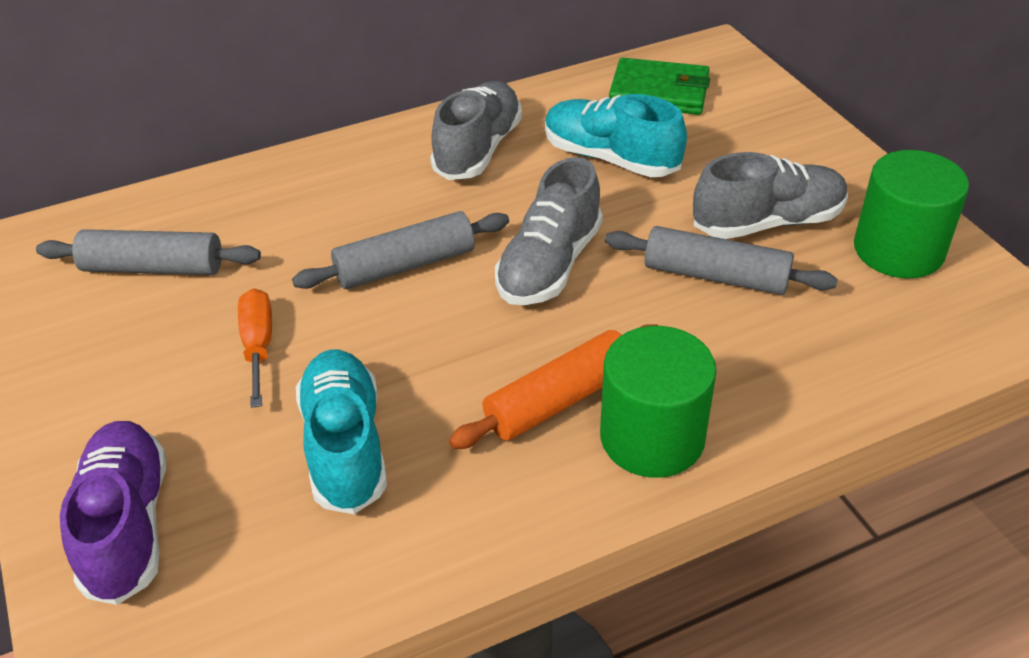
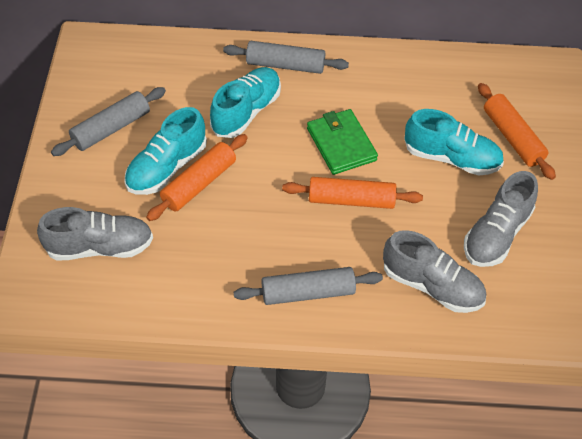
green cylinder: 2 -> 0
orange rolling pin: 1 -> 3
orange screwdriver: 1 -> 0
purple shoe: 1 -> 0
turquoise shoe: 2 -> 3

